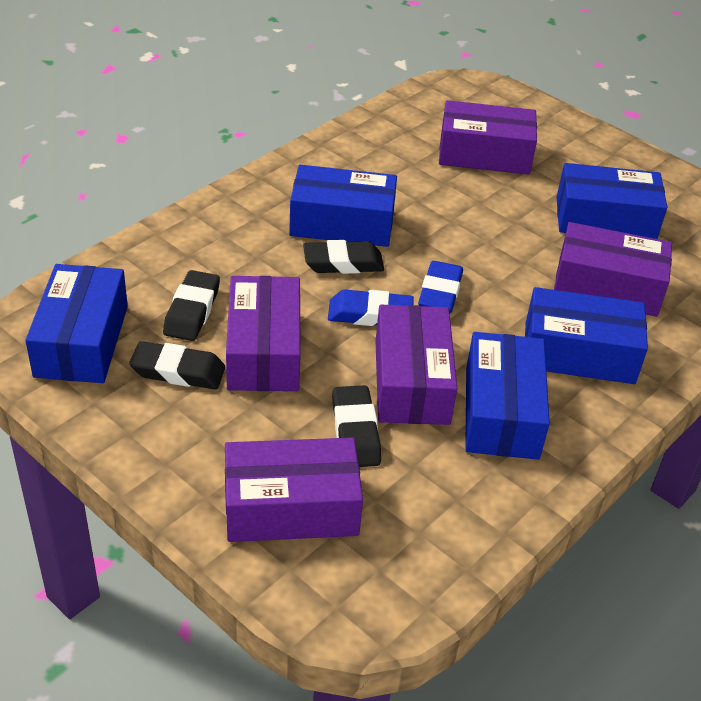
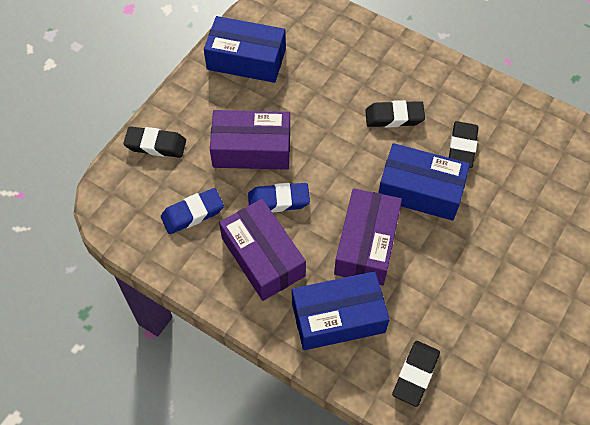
blue box: 5 -> 3
purple box: 5 -> 3

